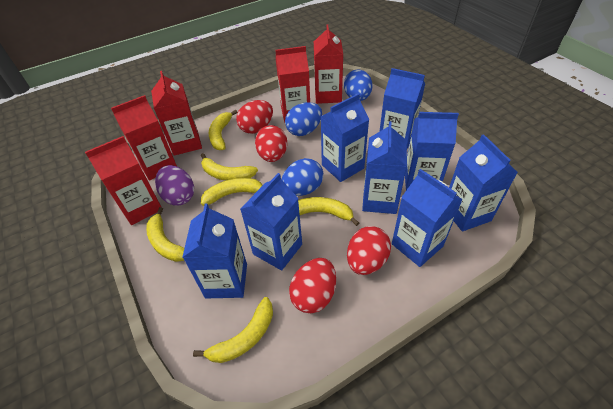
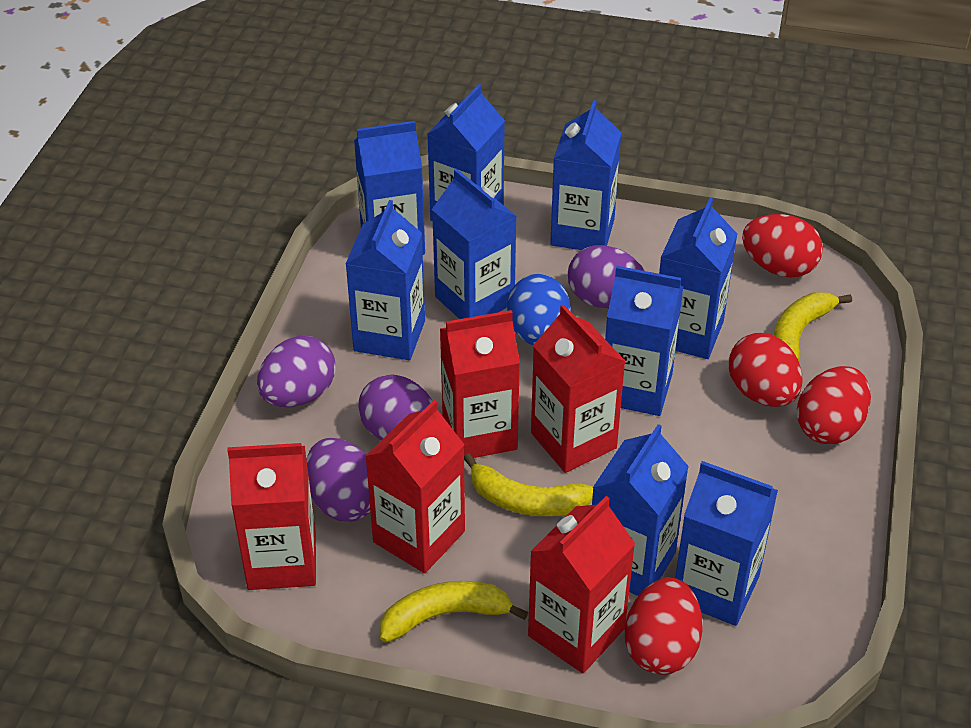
blue carton: 8 -> 9
blue egg: 3 -> 1
purple egg: 1 -> 4
yellow banana: 6 -> 3

